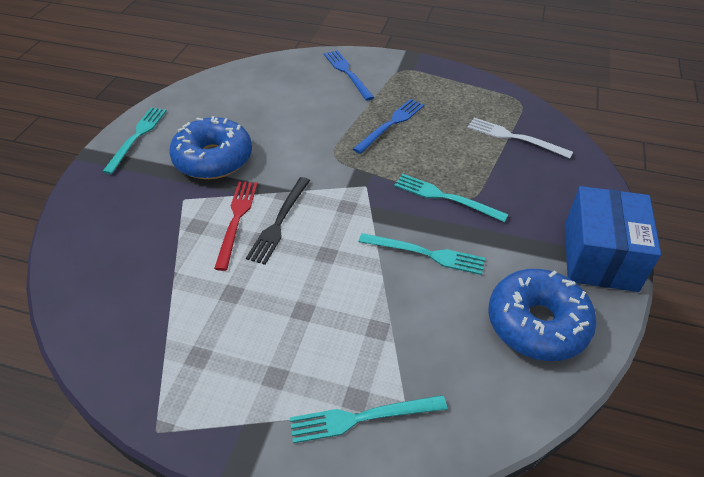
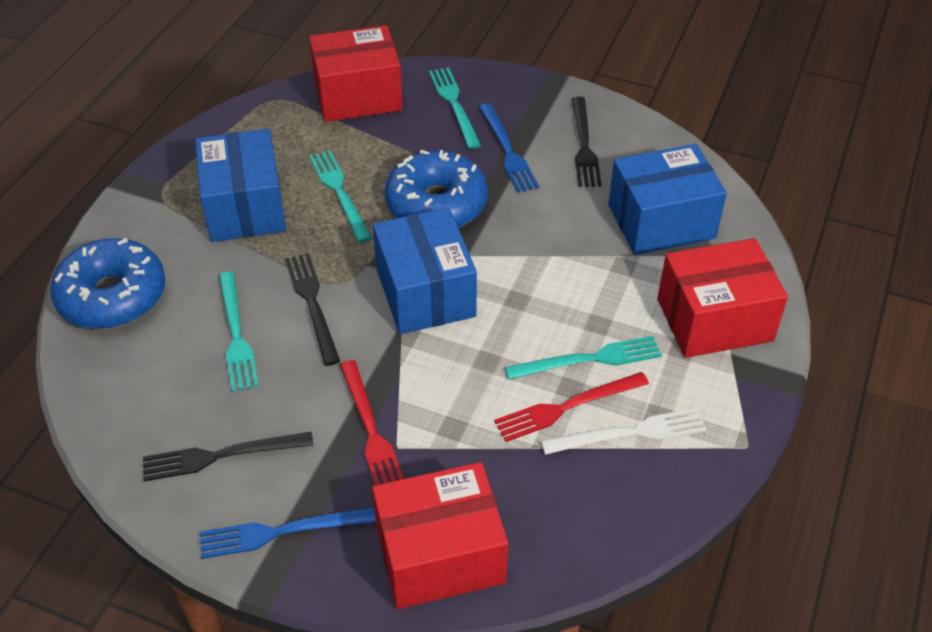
black fork: 1 -> 3
blue box: 1 -> 3
red box: 0 -> 3
red fork: 1 -> 2

